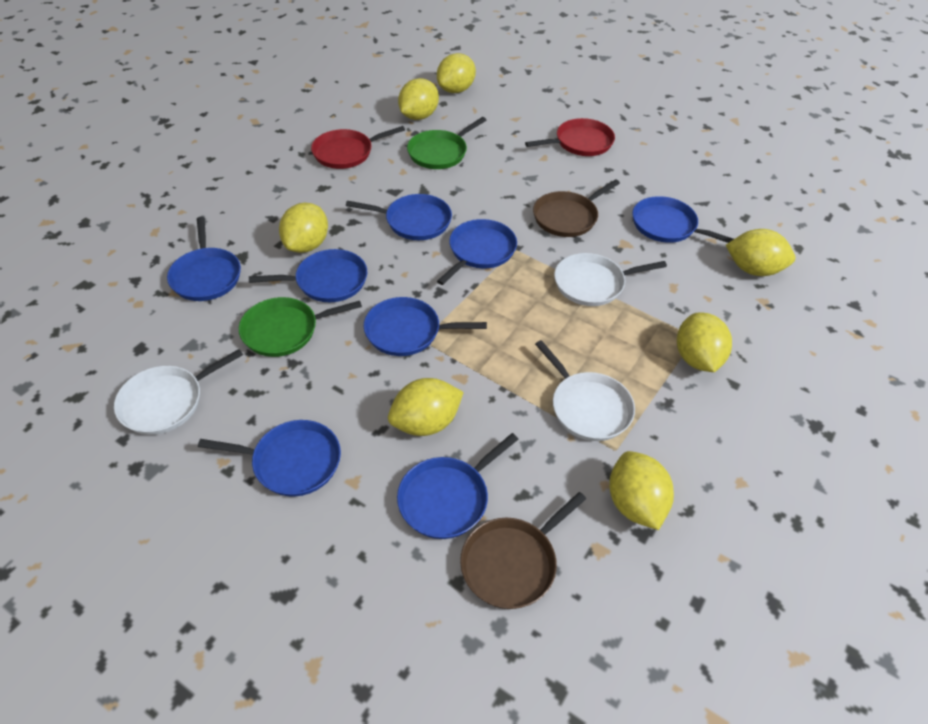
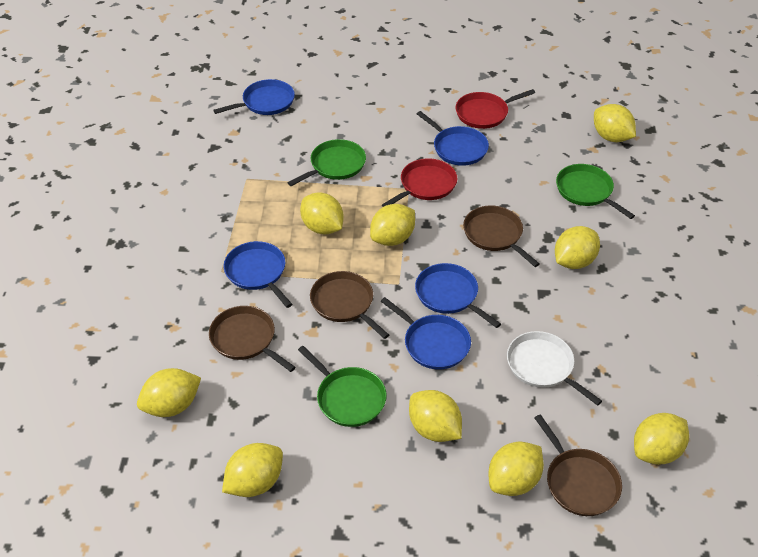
blue pan: 8 -> 5
brown pan: 2 -> 4
green pan: 2 -> 3
white pan: 3 -> 1
yellow lemon: 7 -> 9

